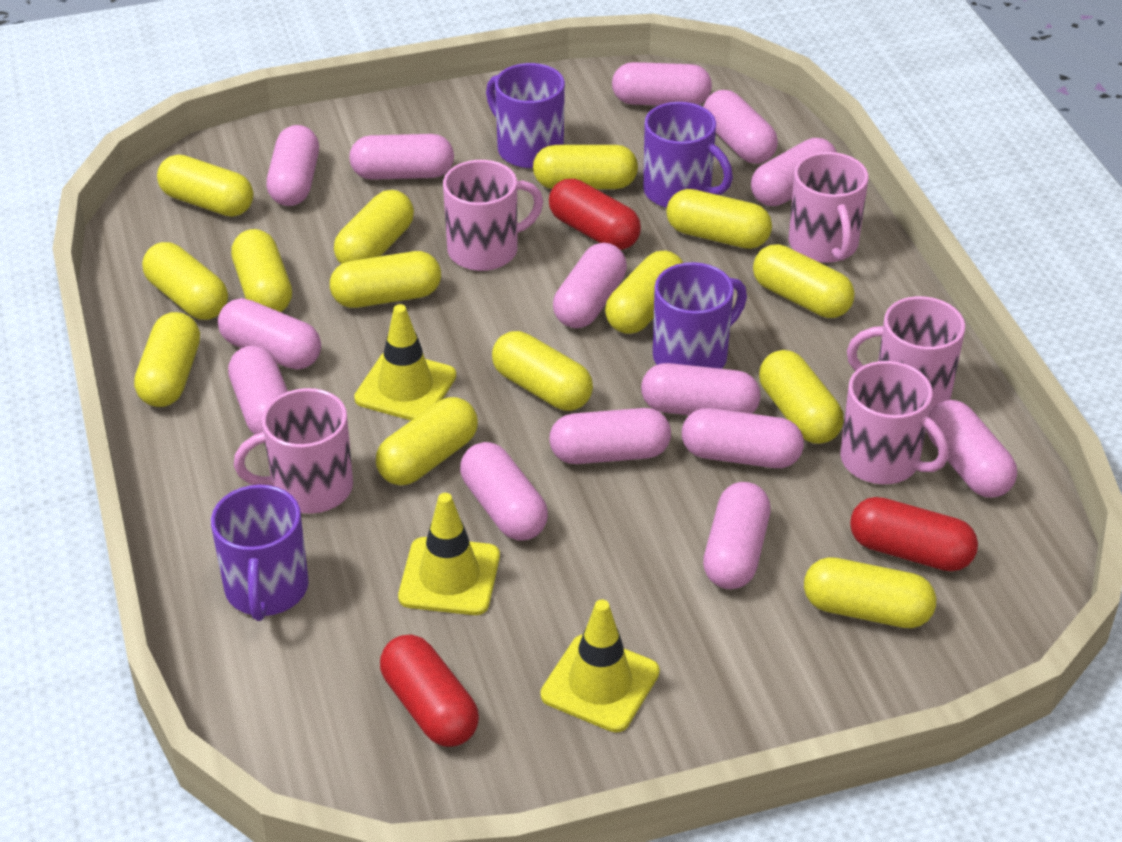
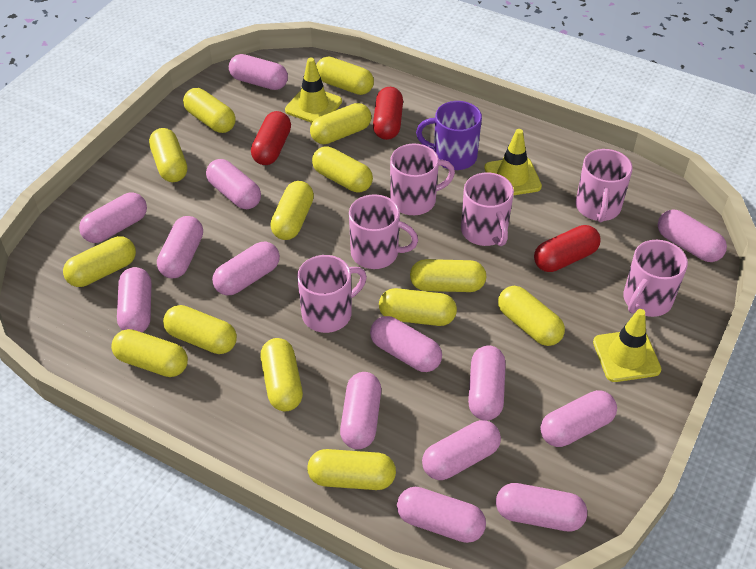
pink mug: 5 -> 6
purple mug: 4 -> 1

